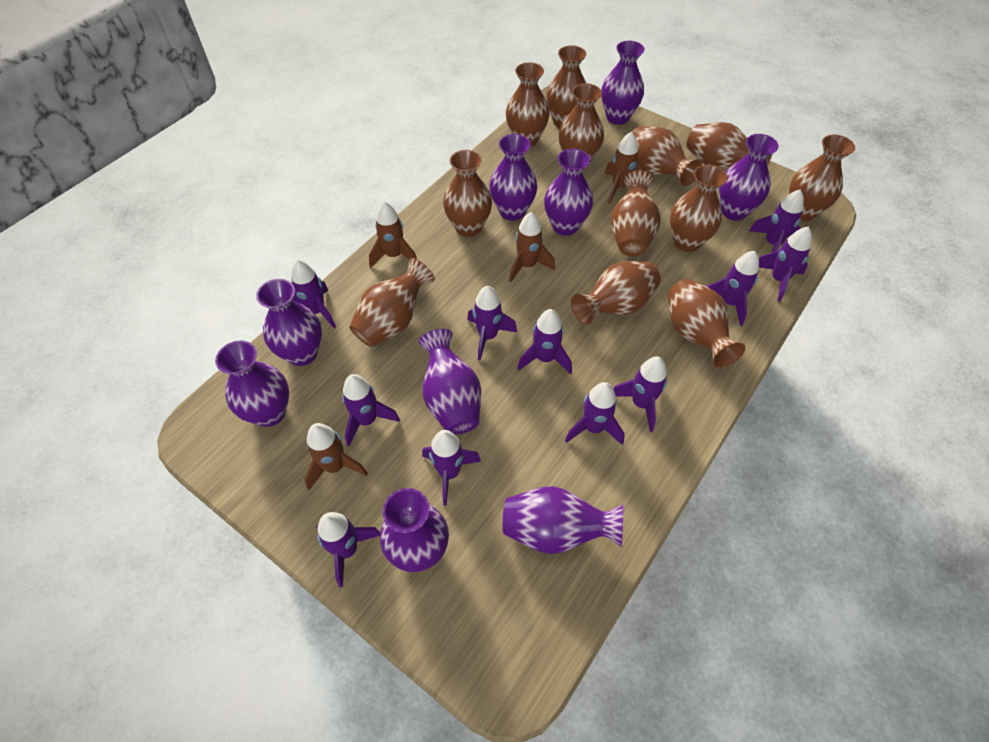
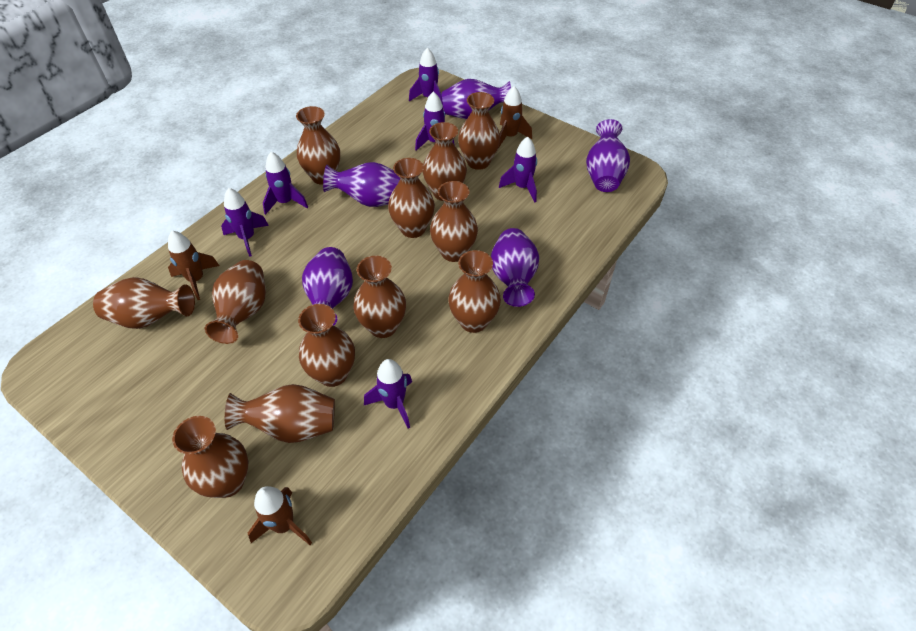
brown rocket: 4 -> 3
purple rocket: 11 -> 6
purple vase: 9 -> 5

